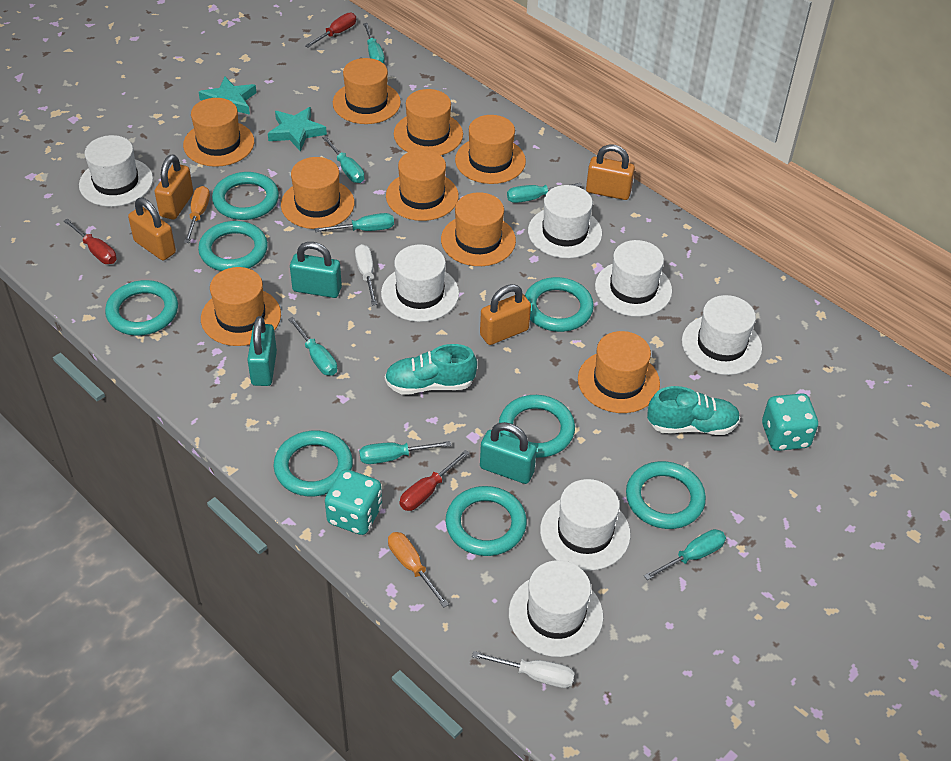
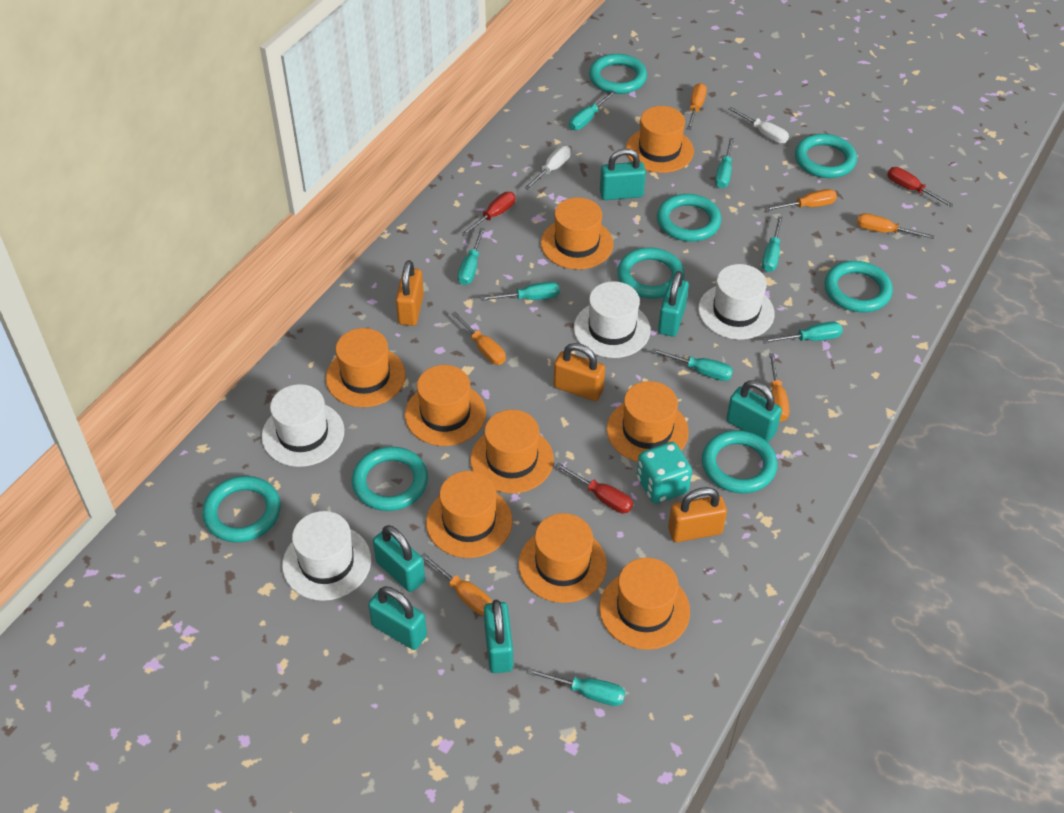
orange padlock: 4 -> 3
orange screwdriver: 2 -> 6
turquoise dice: 2 -> 1
turquoise padlock: 3 -> 6
turquoise screwdriver: 7 -> 8
turquoise shoe: 2 -> 0
turquoise star: 2 -> 0
white hat: 7 -> 4

